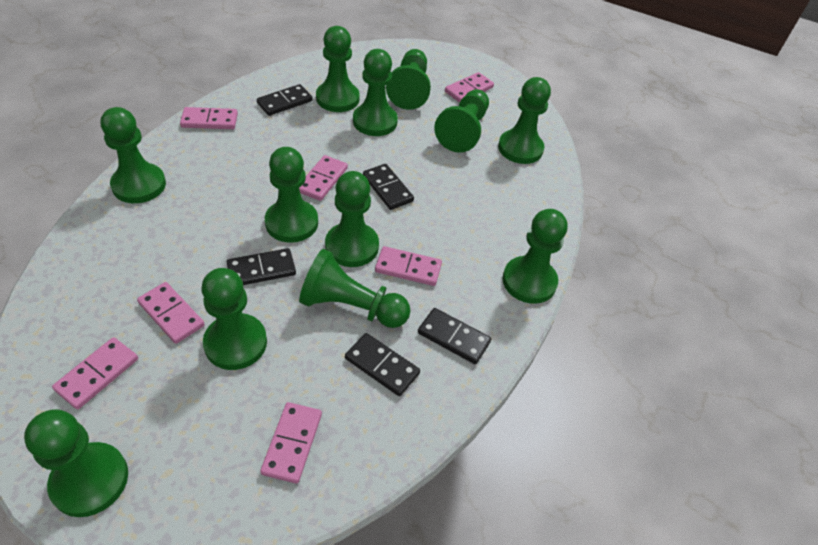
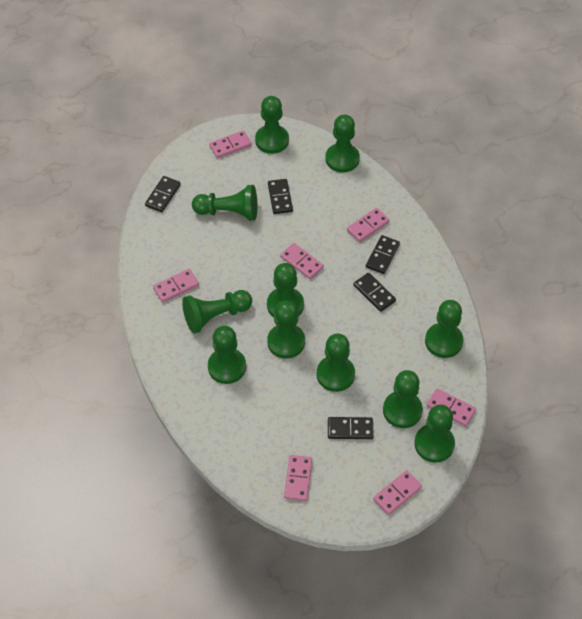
green pawn: 12 -> 11

